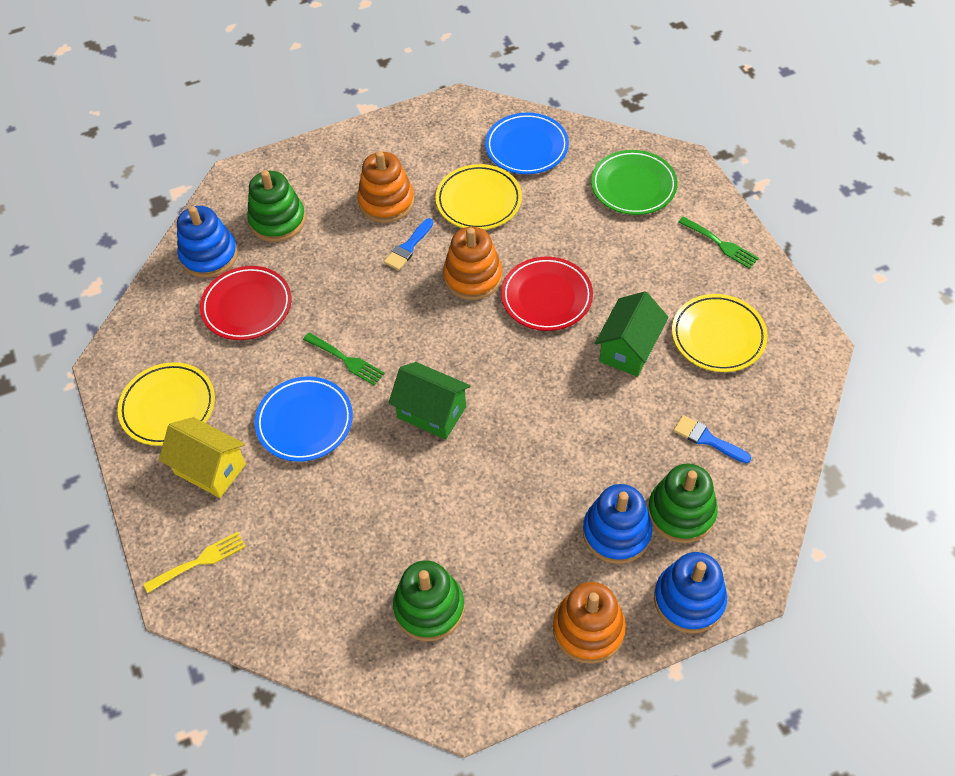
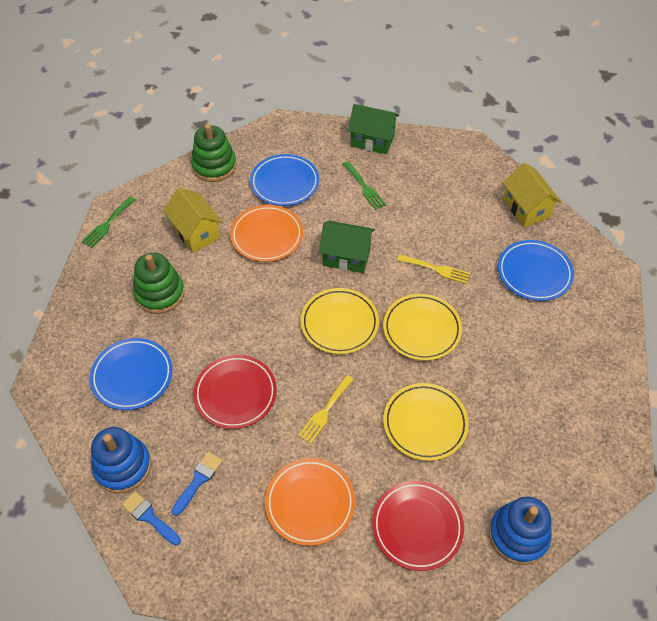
blue plate: 2 -> 3
blue stacking toy: 3 -> 2
green plate: 1 -> 0
green stacking toy: 3 -> 2
orange plate: 0 -> 2
orange stacking toy: 3 -> 0
yellow fork: 1 -> 2
yellow house: 1 -> 2

